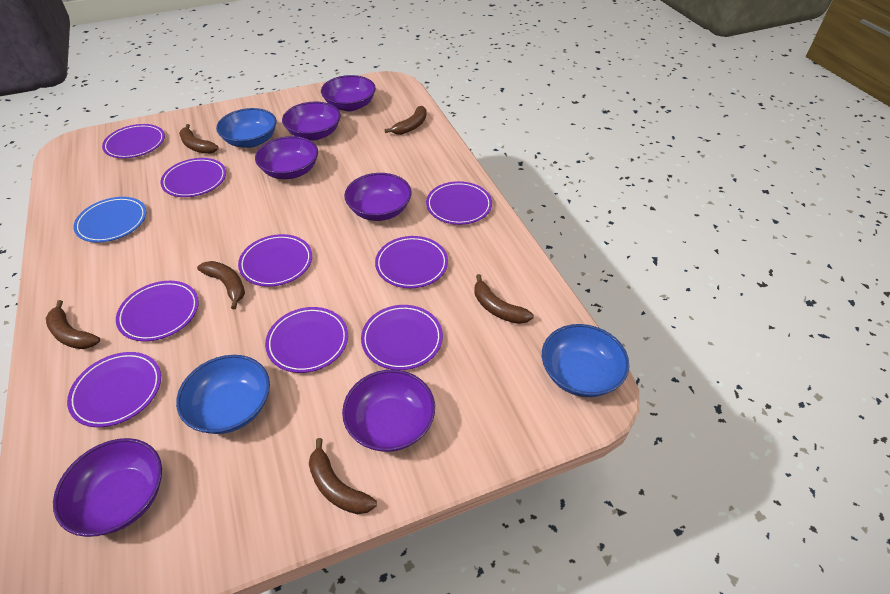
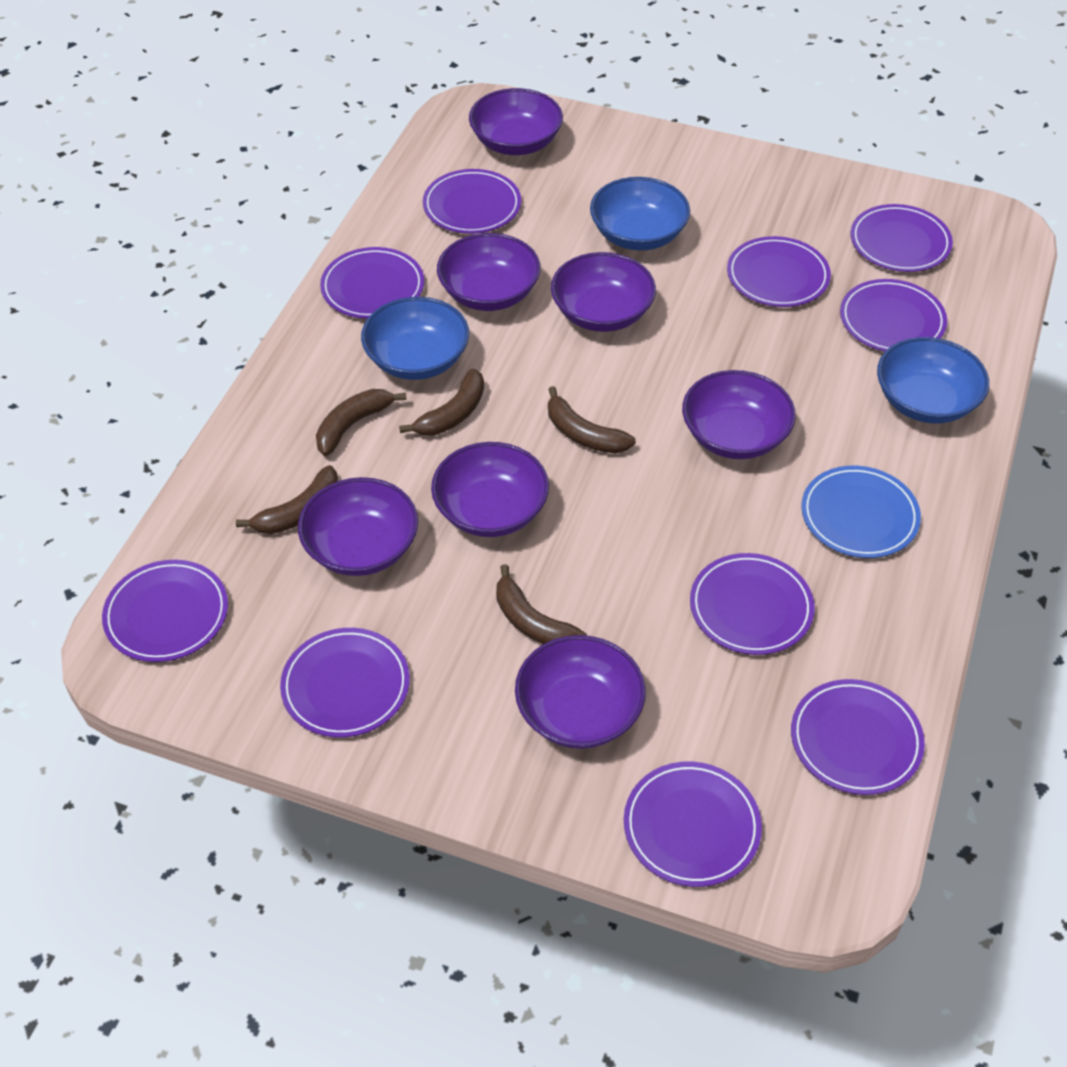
brown banana: 6 -> 5
purple bowl: 6 -> 7
purple plate: 9 -> 10

